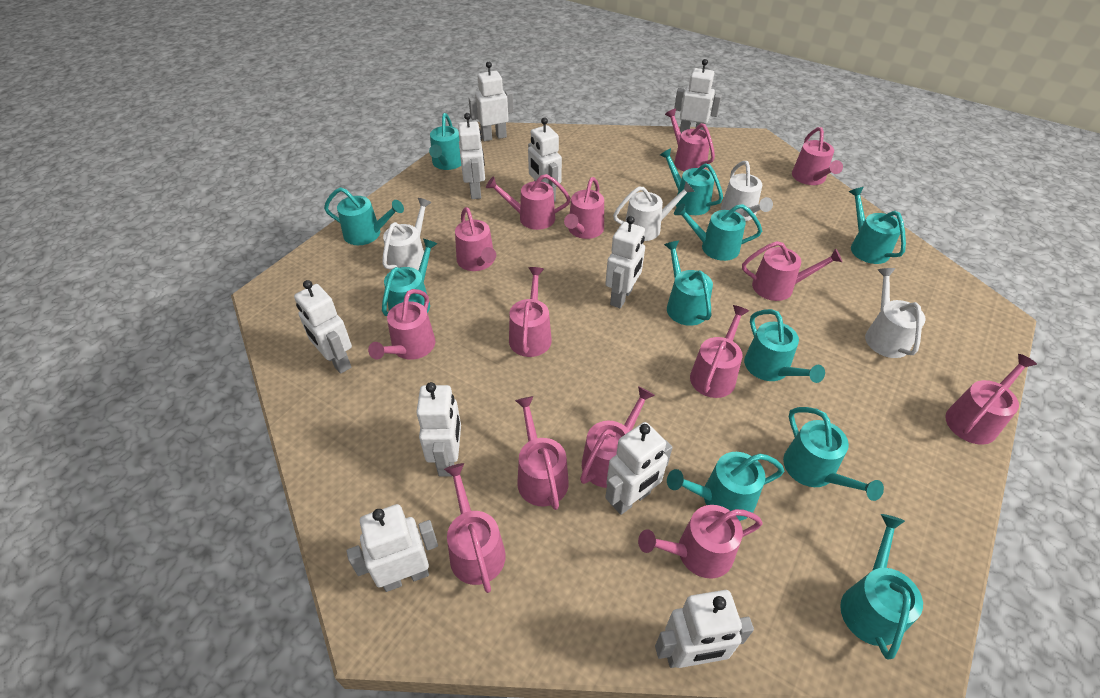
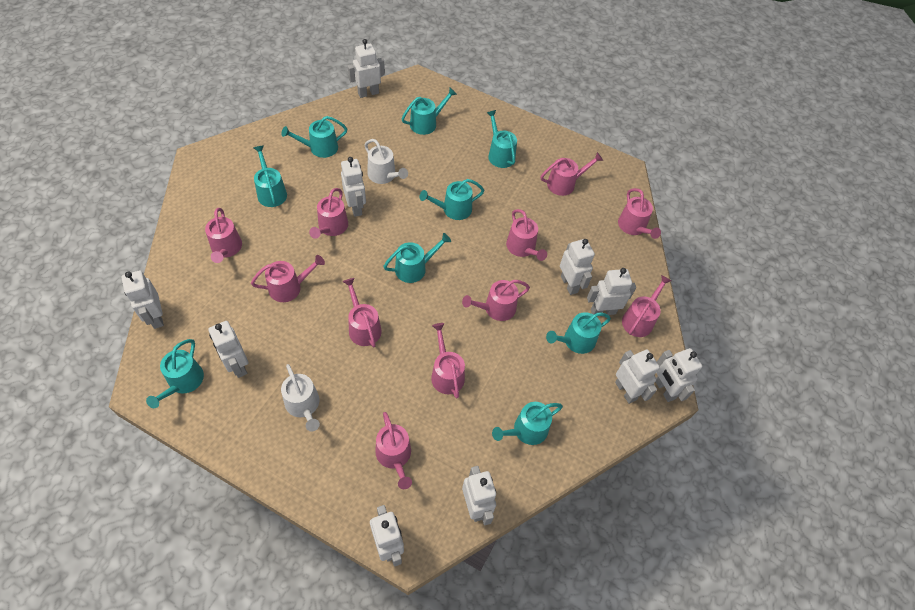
pink watering can: 14 -> 11
turquoise watering can: 11 -> 9
white watering can: 4 -> 2

